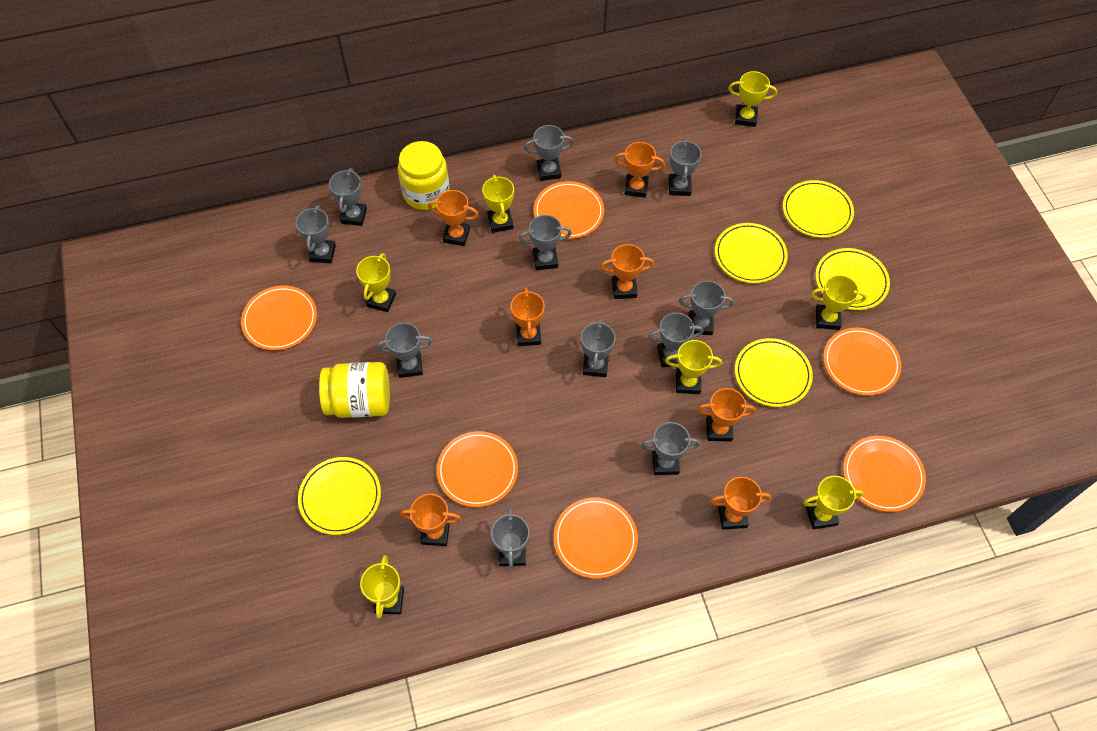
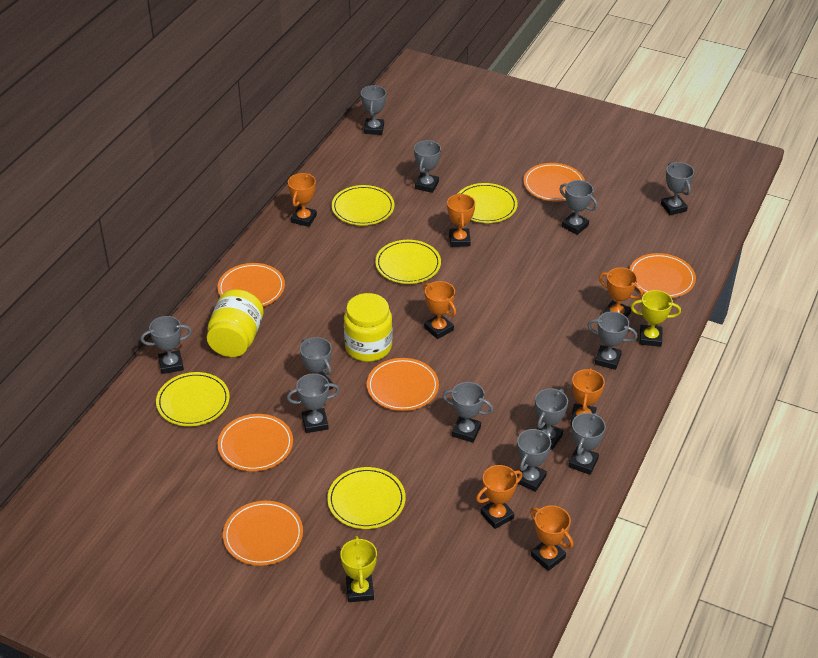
grey trophy: 11 -> 12
yellow trophy: 7 -> 2

